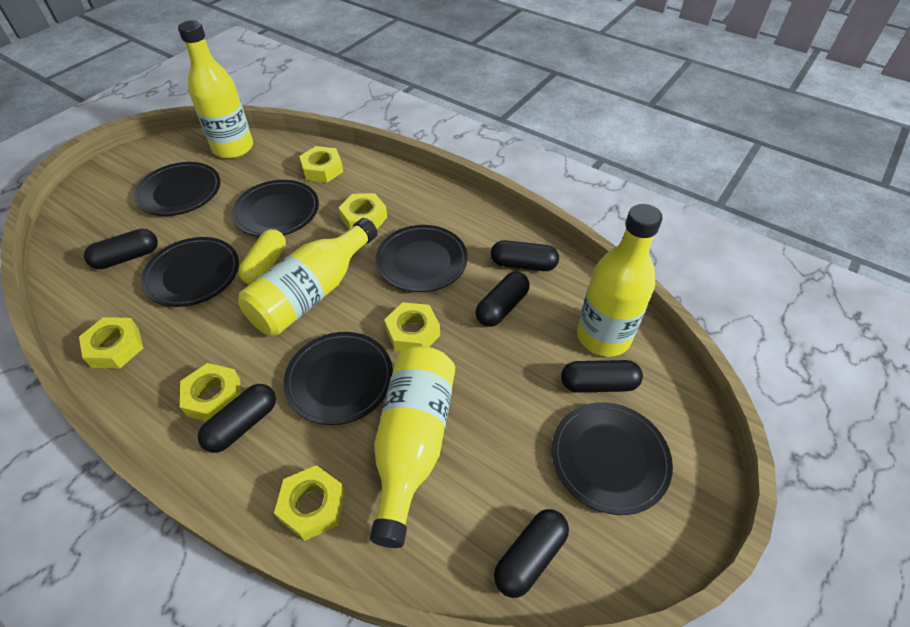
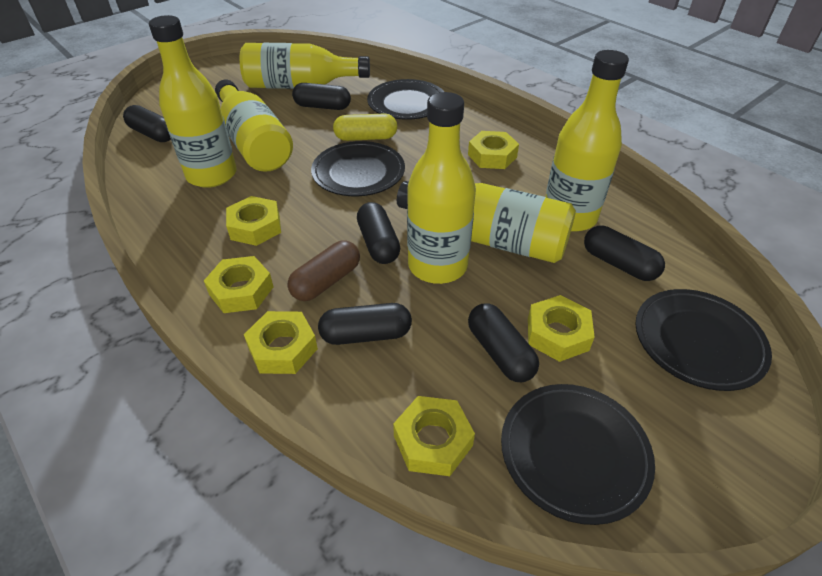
black plate: 6 -> 4
brown capsule: 0 -> 1
yellow bottle: 4 -> 6

